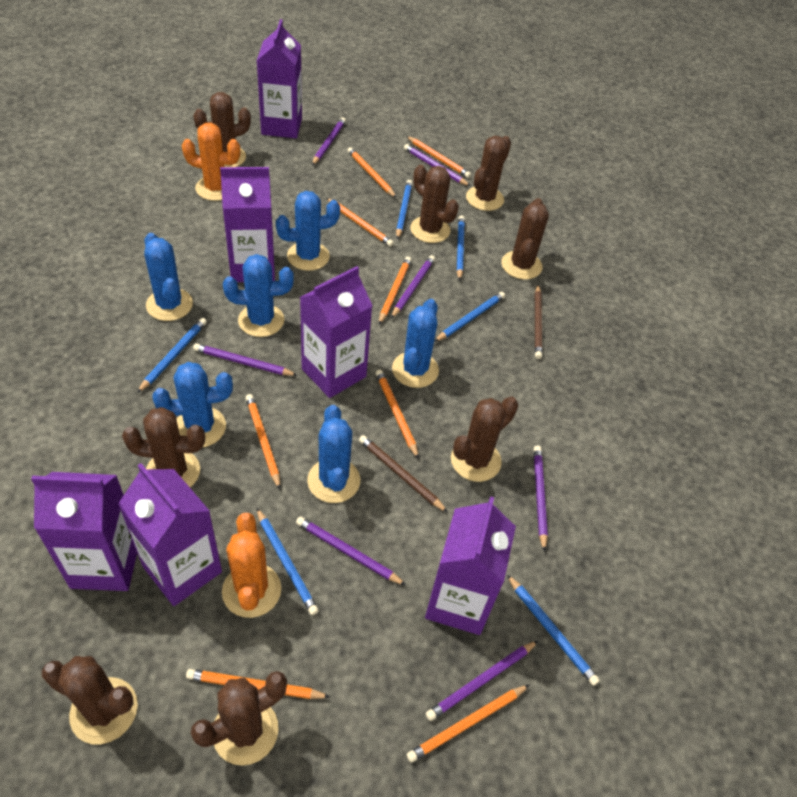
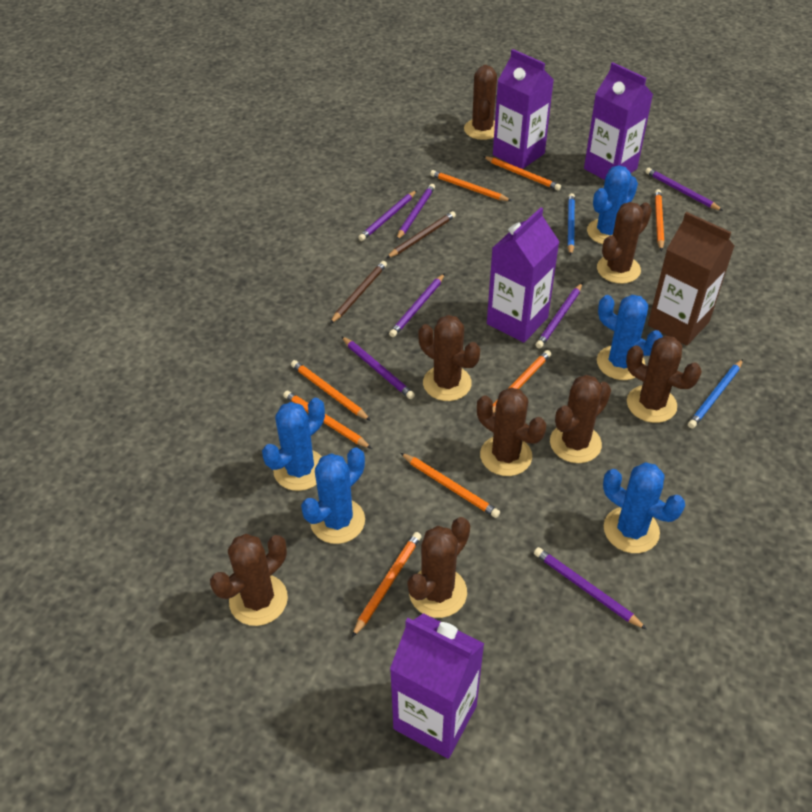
blue cactus: 6 -> 5
blue pencil: 6 -> 2
brown carton: 0 -> 1
orange cactus: 2 -> 0
purple carton: 6 -> 4

